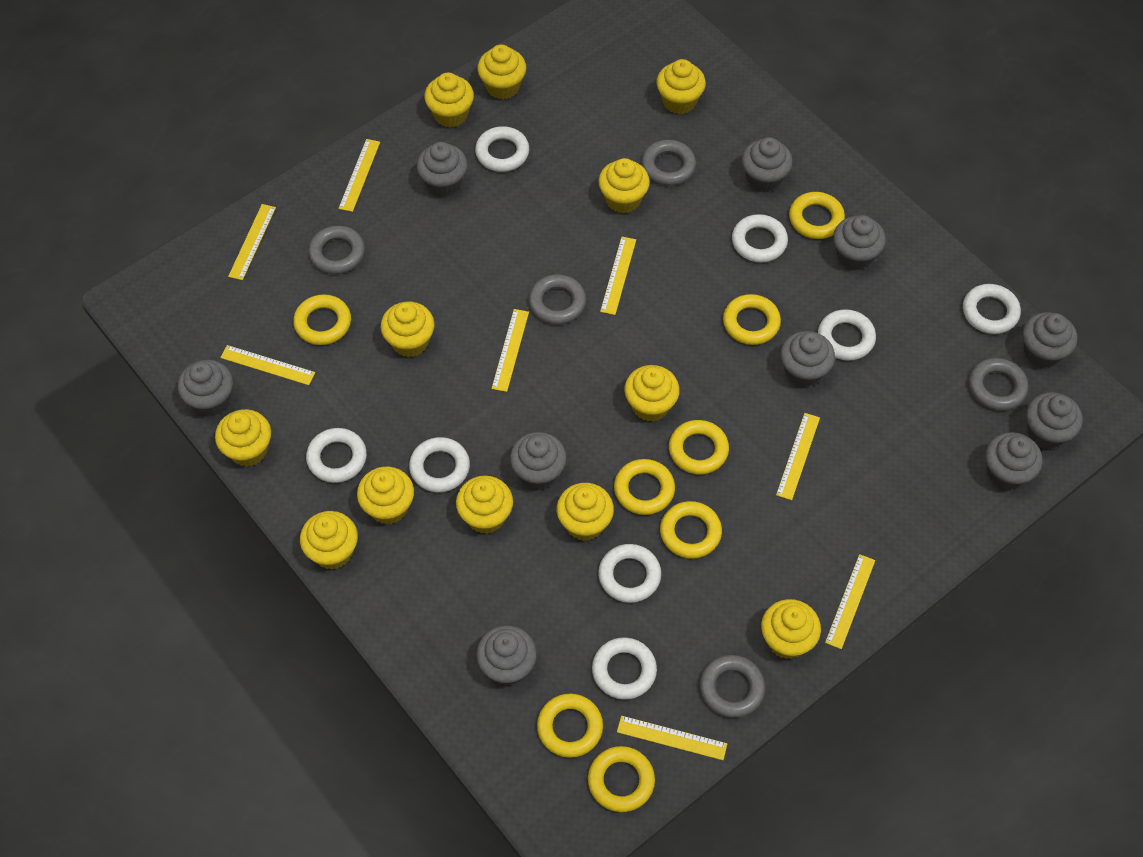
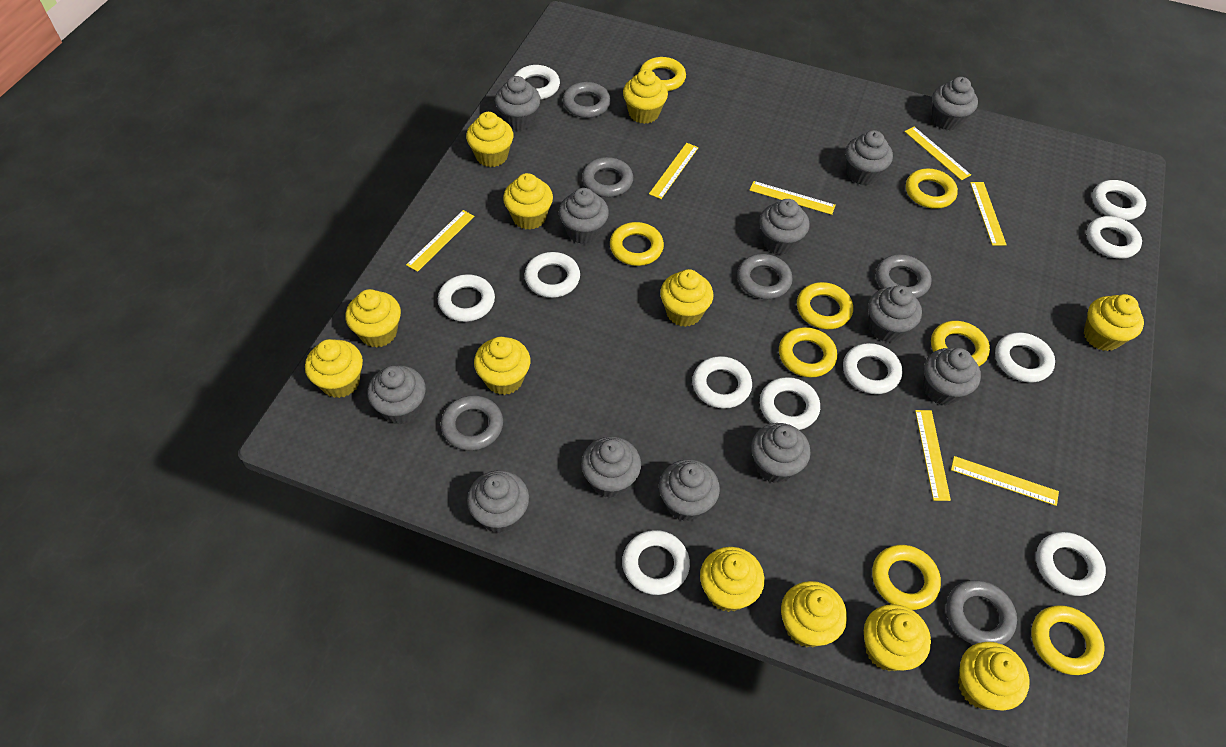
grey cupcake: 10 -> 12
grey ring: 5 -> 6
white ring: 8 -> 11
yellow ruler: 8 -> 7

